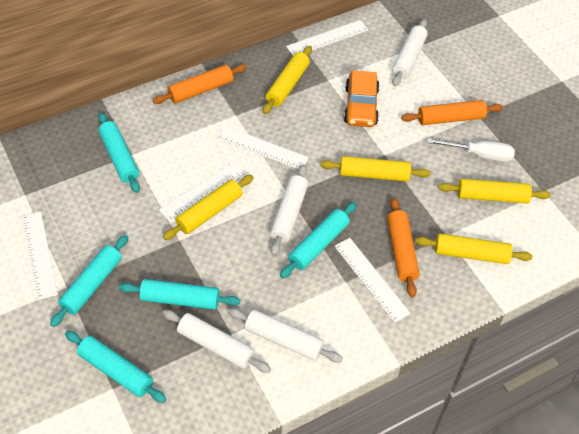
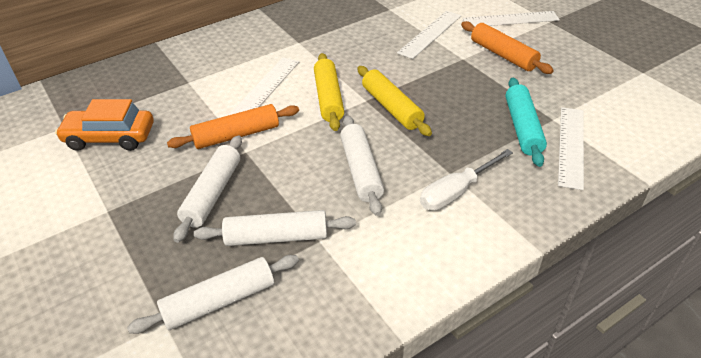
orange rolling pin: 3 -> 2
turquoise rolling pin: 5 -> 1
white ruler: 5 -> 4
yellow rolling pin: 5 -> 2

